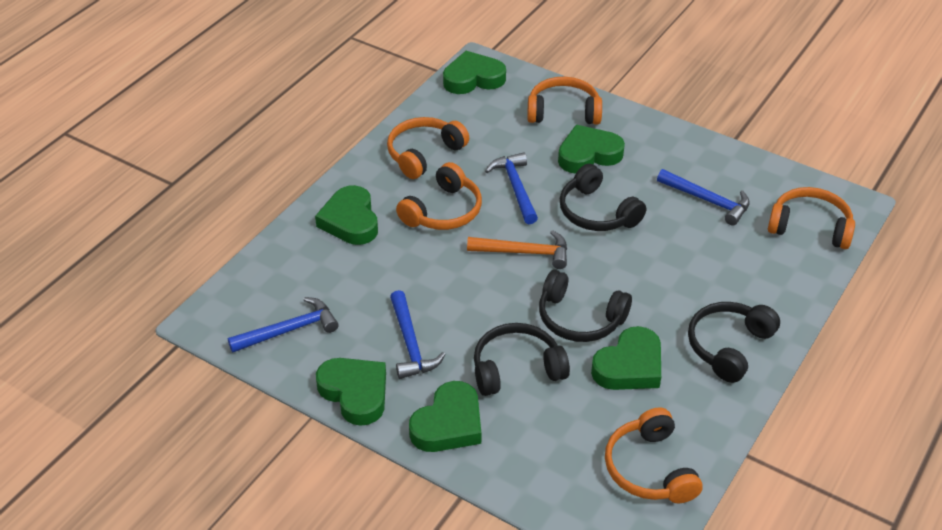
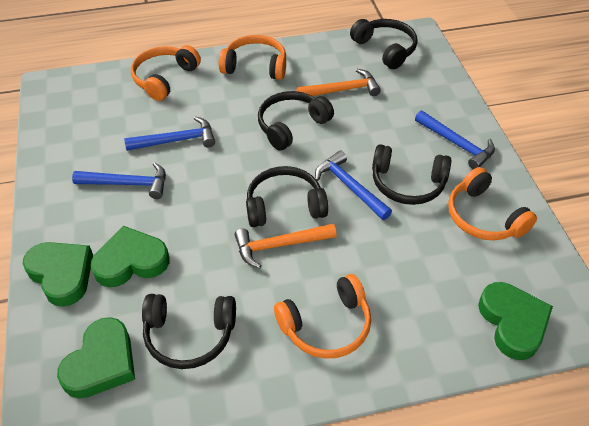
black headphones: 4 -> 5
green heart: 6 -> 4
orange hammer: 1 -> 2
orange headphones: 5 -> 4

